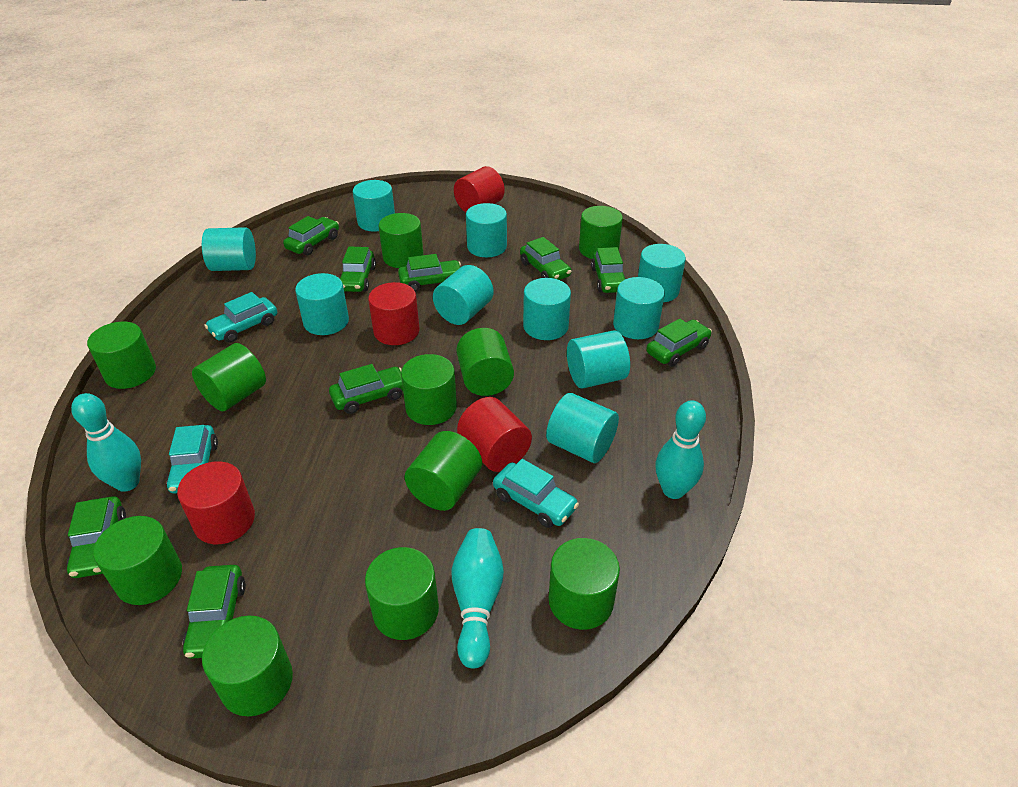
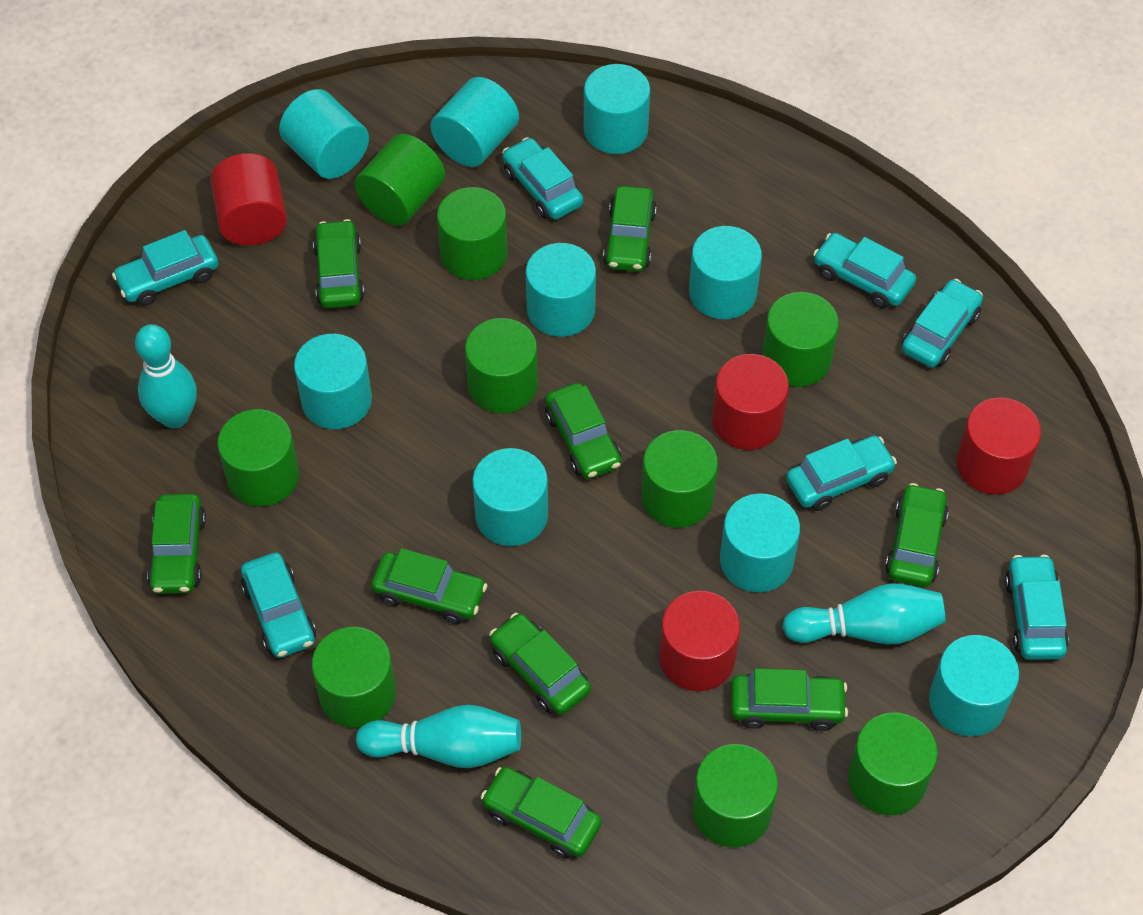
green cylinder: 11 -> 9
turquoise car: 3 -> 7
turquoise cylinder: 10 -> 9

